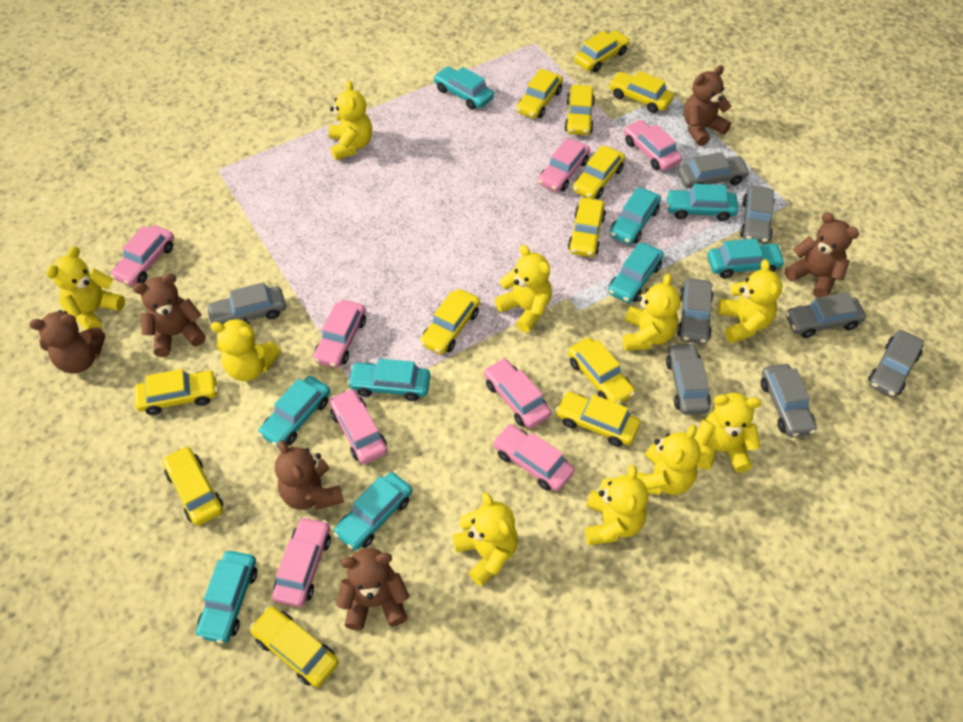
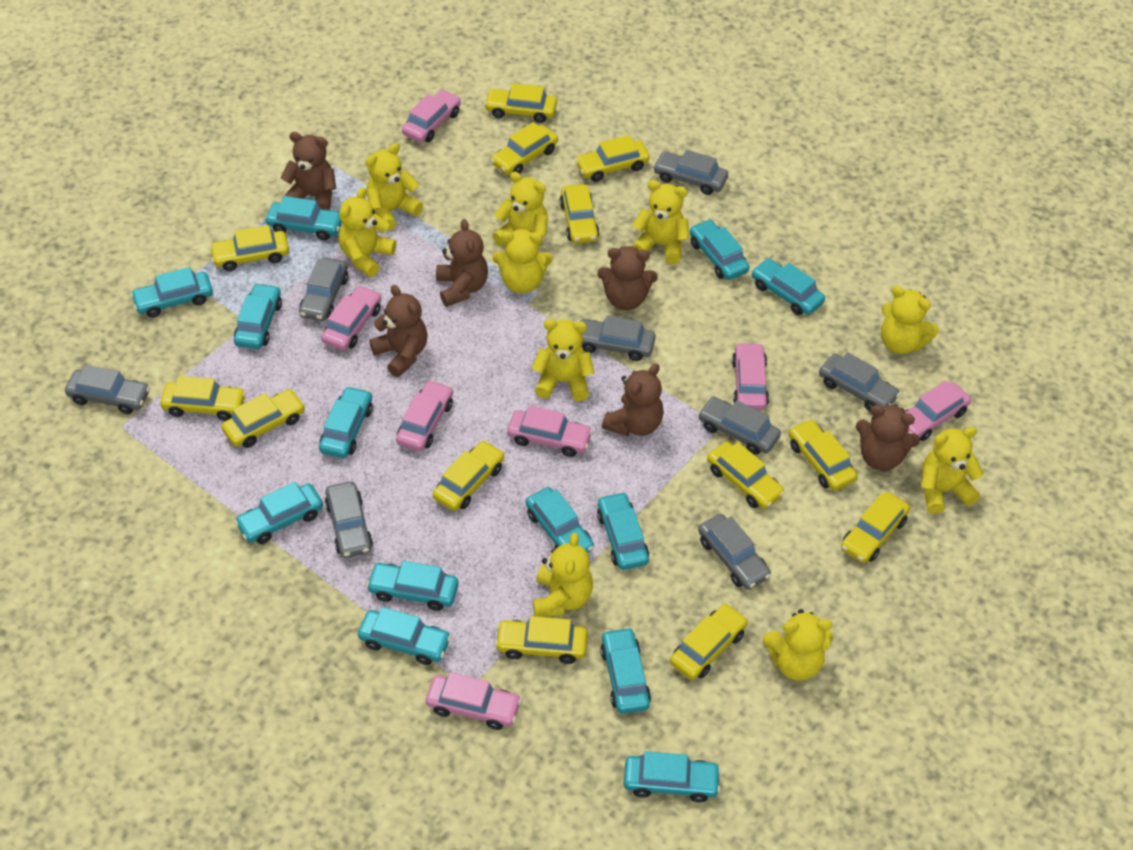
pink car: 8 -> 7
turquoise car: 9 -> 13
yellow car: 12 -> 13

